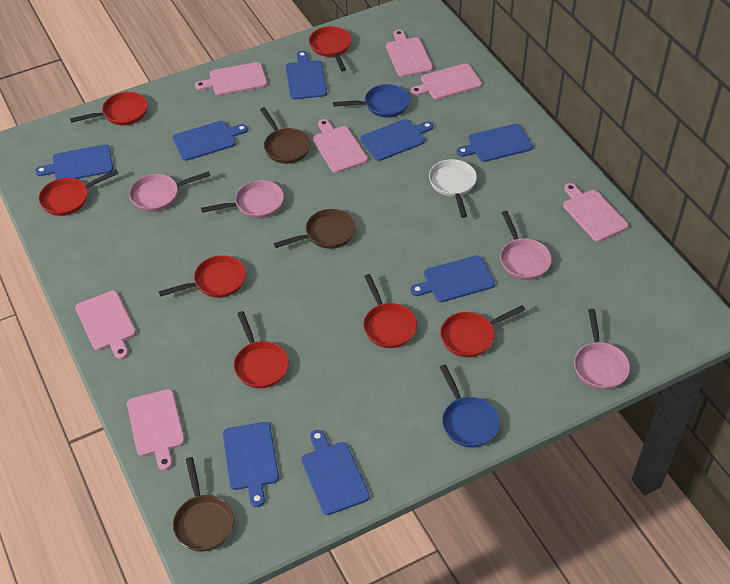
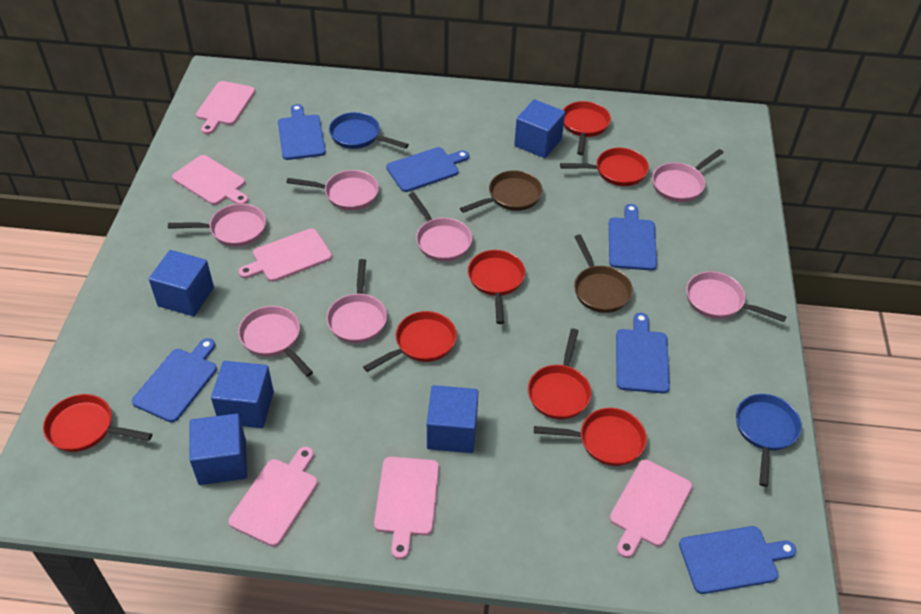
blue cube: 0 -> 5
blue cutting board: 8 -> 6
brown pan: 3 -> 2
pink cutting board: 7 -> 6
pink pan: 4 -> 7
white pan: 1 -> 0

